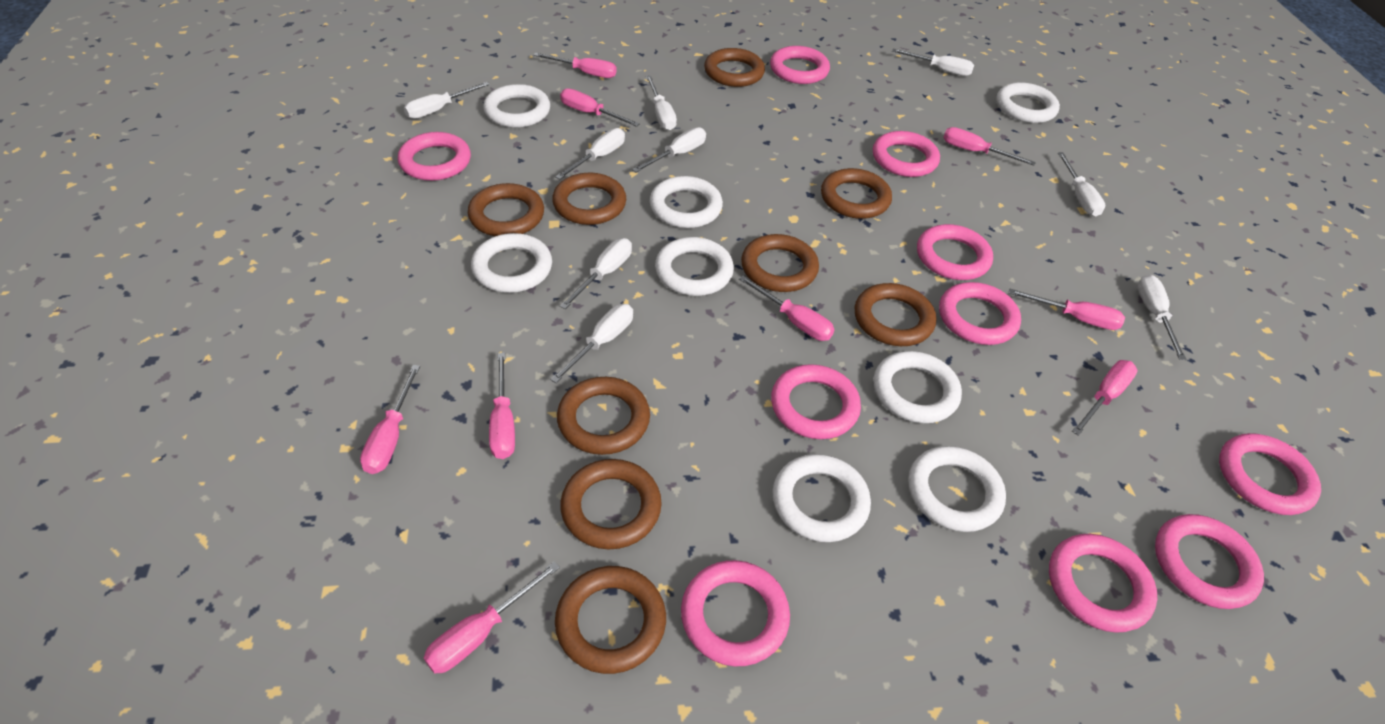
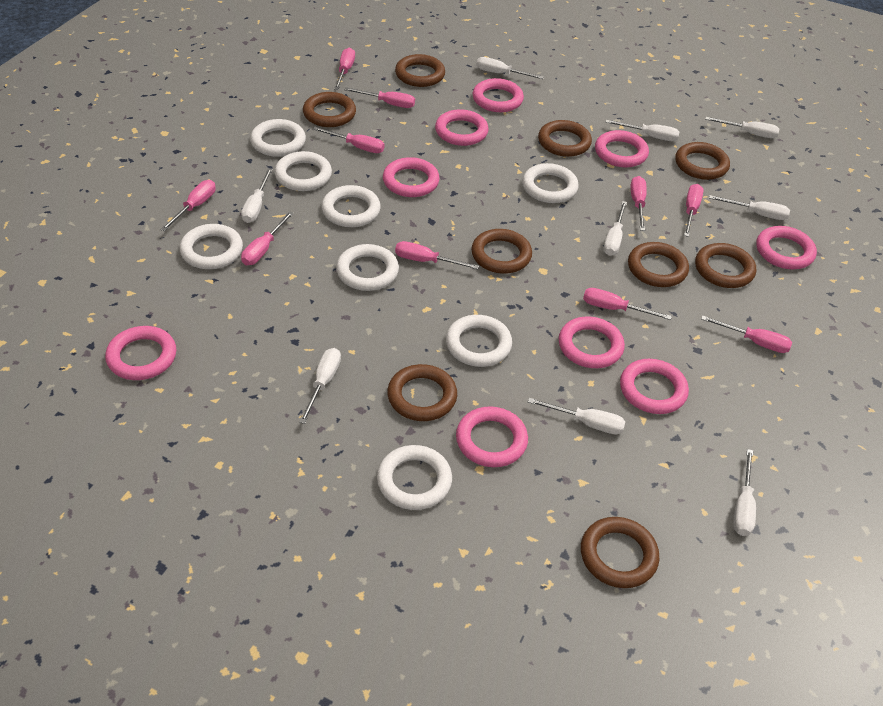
pink ring: 10 -> 9
pink screwdriver: 9 -> 10

